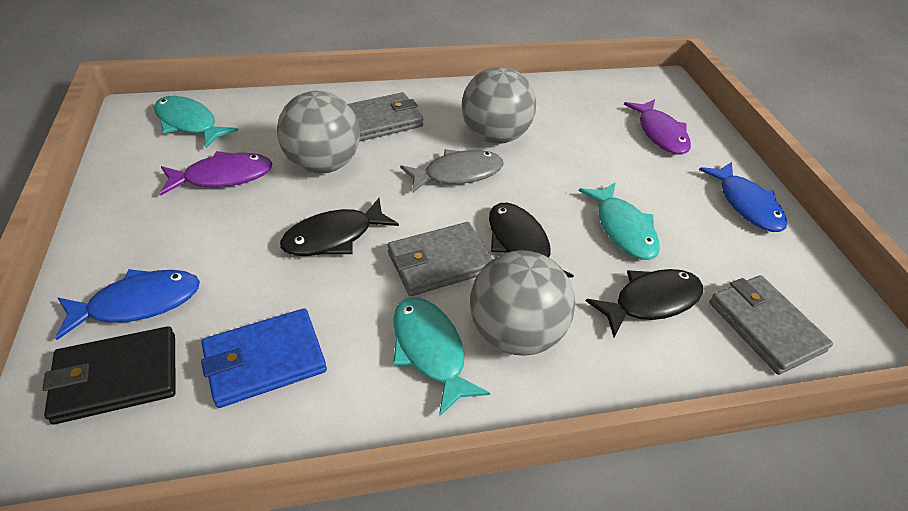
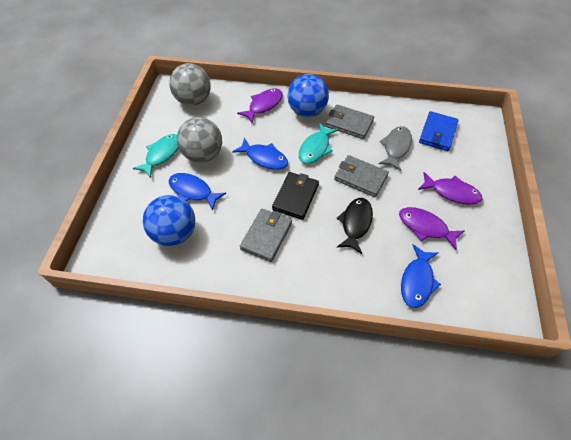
black fish: 3 -> 1
blue ball: 0 -> 2
blue fish: 2 -> 3
grey ball: 3 -> 2
purple fish: 2 -> 3
turquoise fish: 3 -> 2

